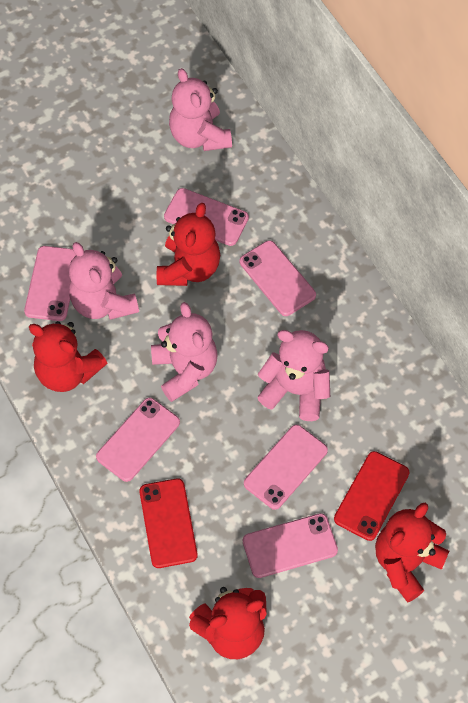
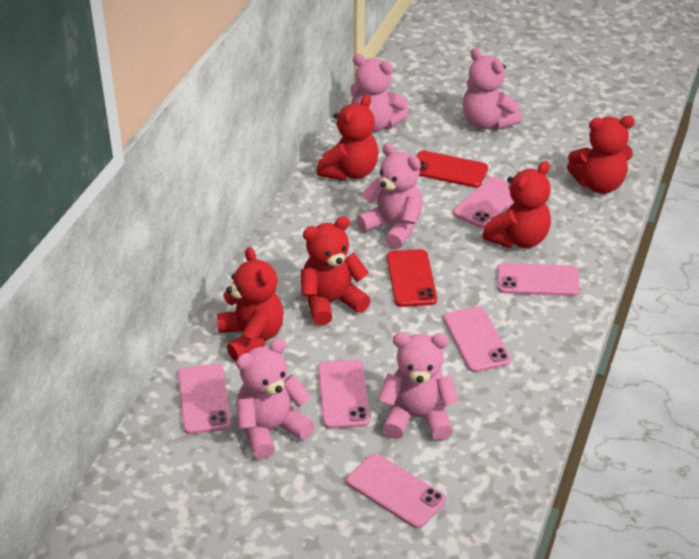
pink teddy bear: 4 -> 5
red teddy bear: 4 -> 5

